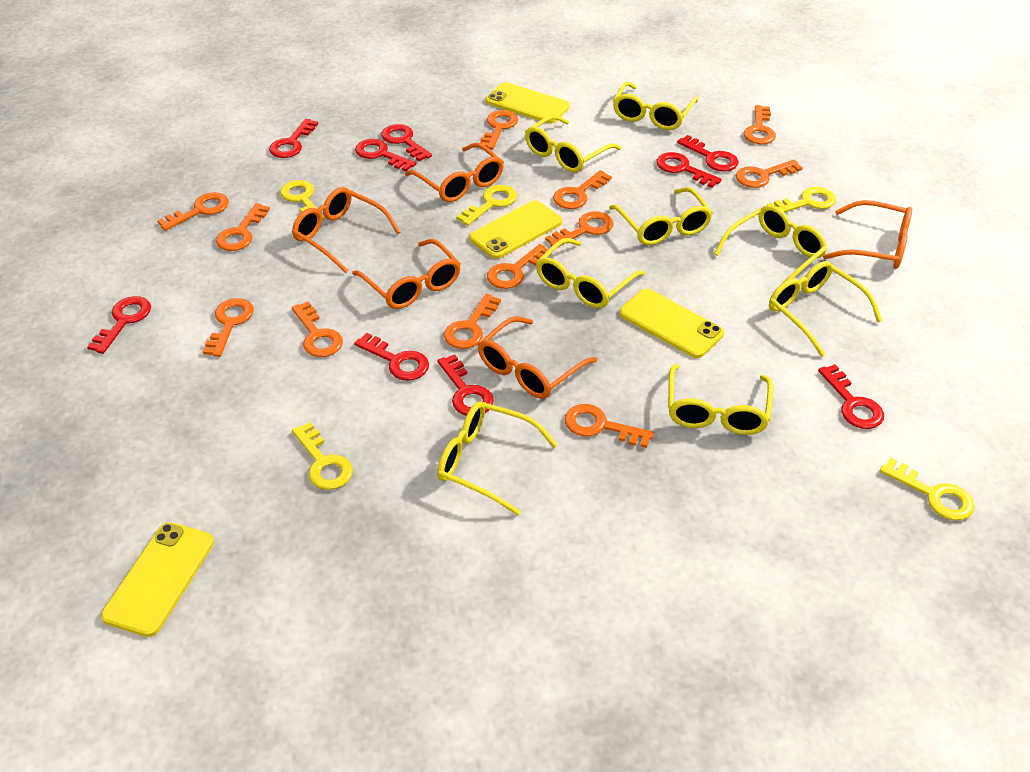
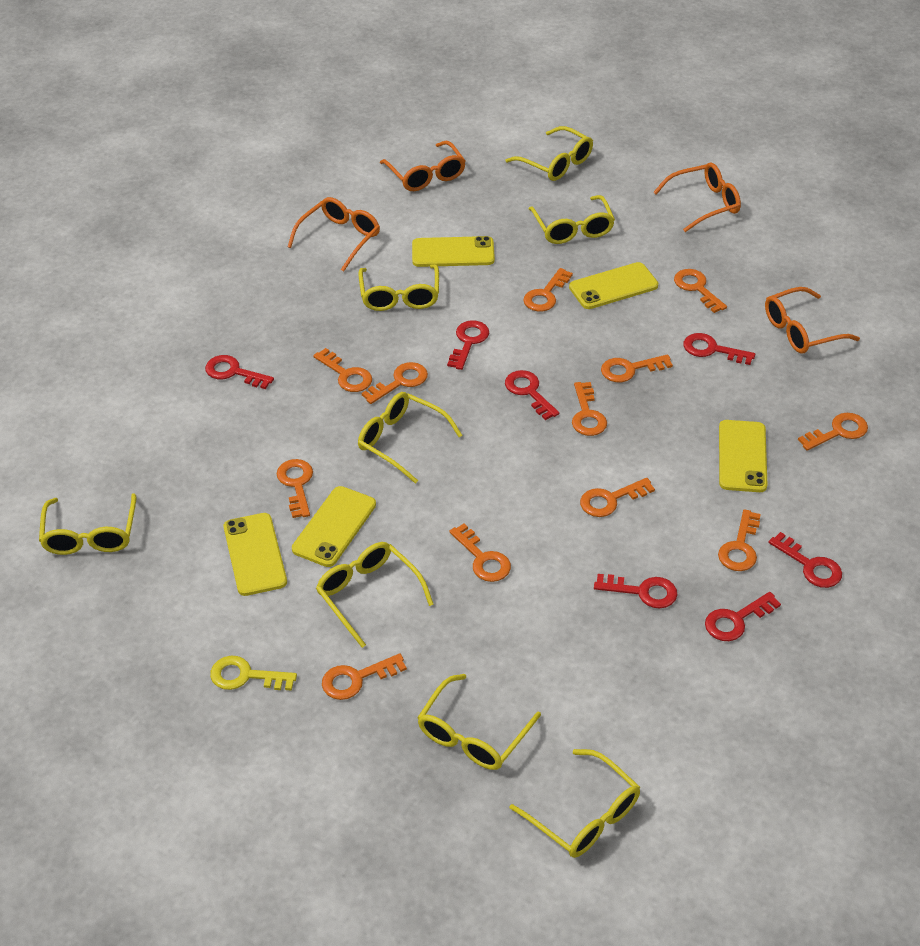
orange glasses: 5 -> 4
red key: 9 -> 7
yellow key: 5 -> 1
yellow phone: 4 -> 5

